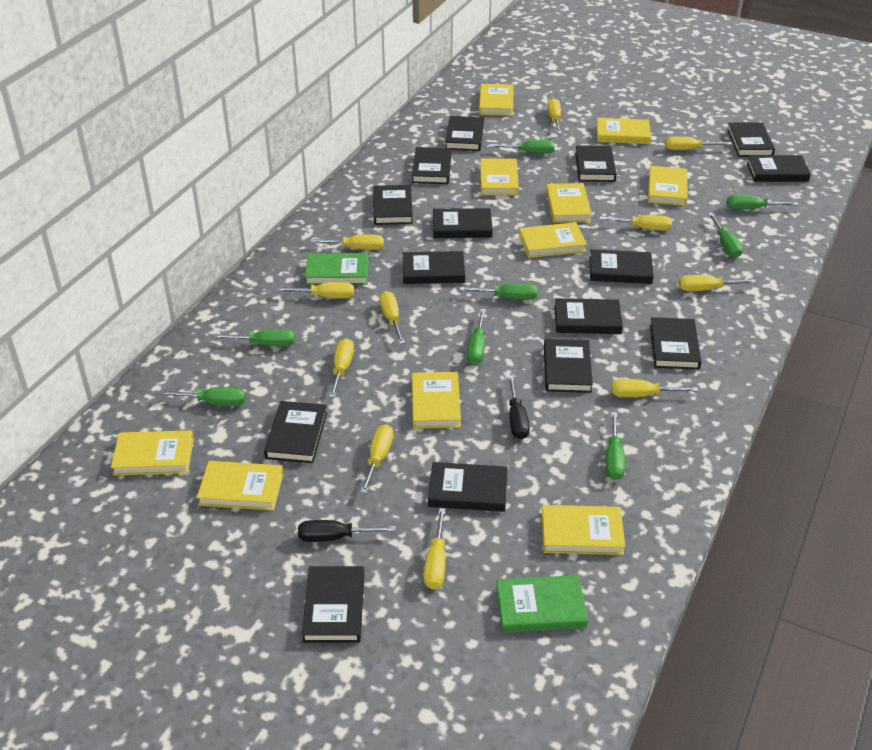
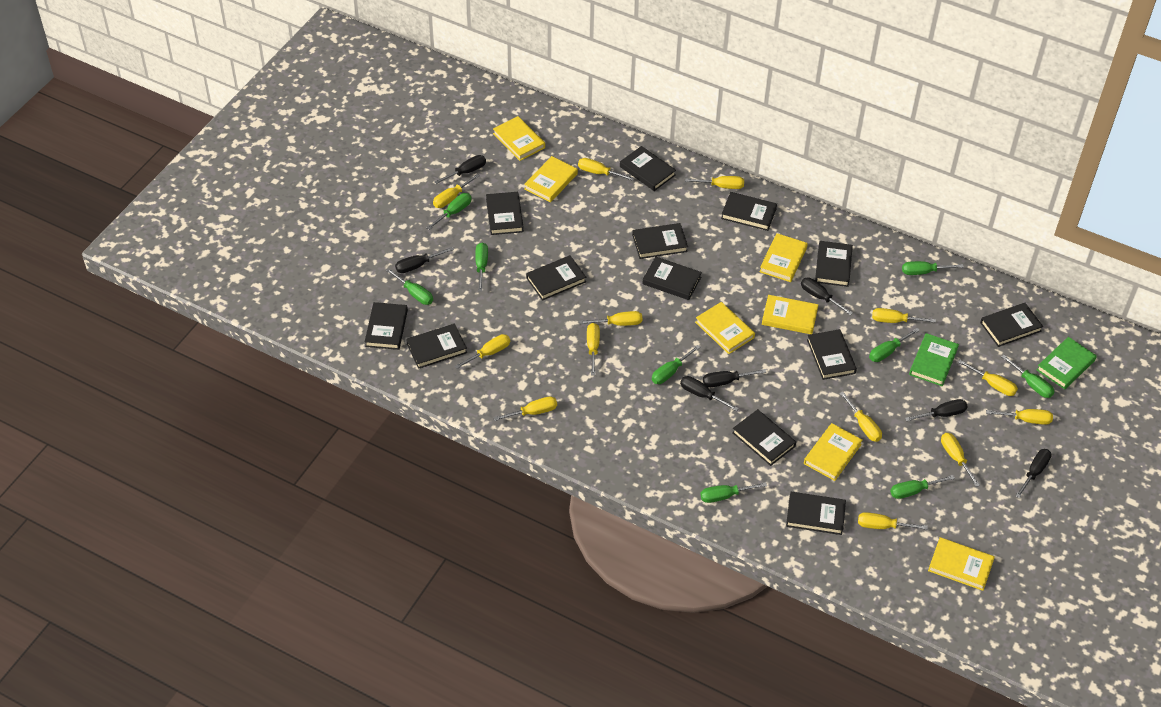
black book: 15 -> 13
black screwdriver: 2 -> 7
green screwdriver: 8 -> 9
yellow book: 10 -> 7
yellow screwdriver: 11 -> 13

